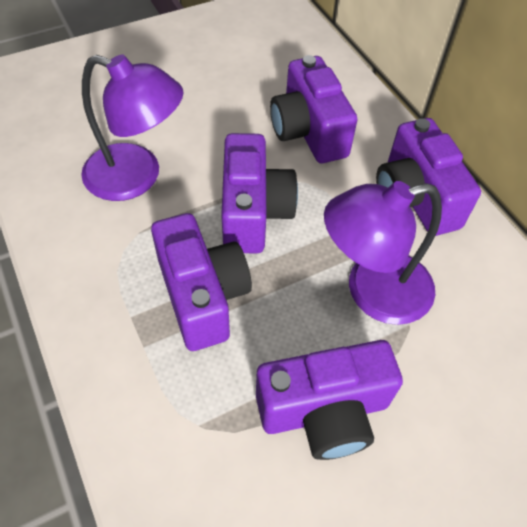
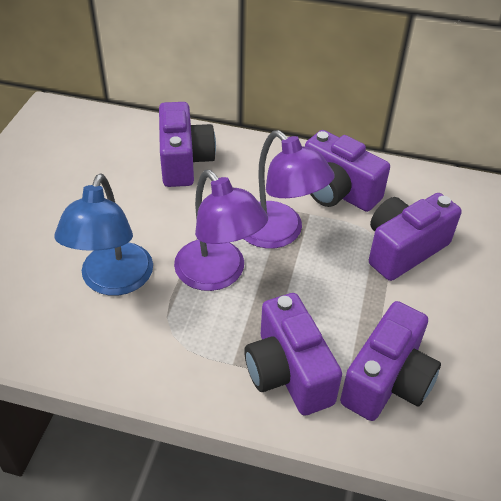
blue lamp: 0 -> 1

